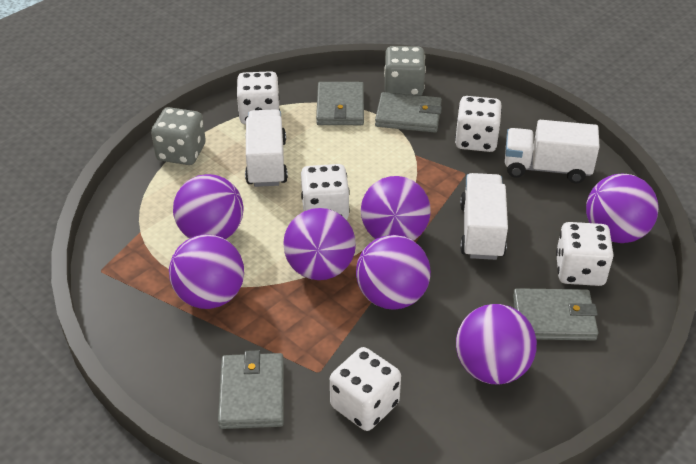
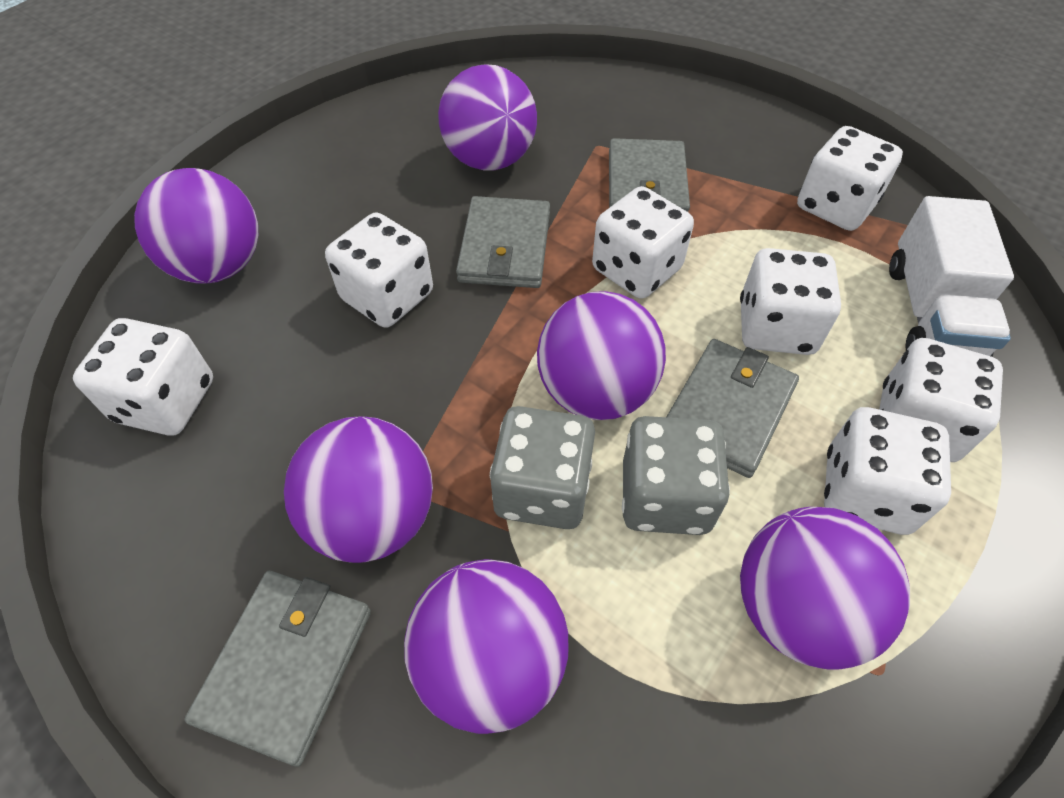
purple ball: 7 -> 6
white dice: 5 -> 7
white truck: 3 -> 1

